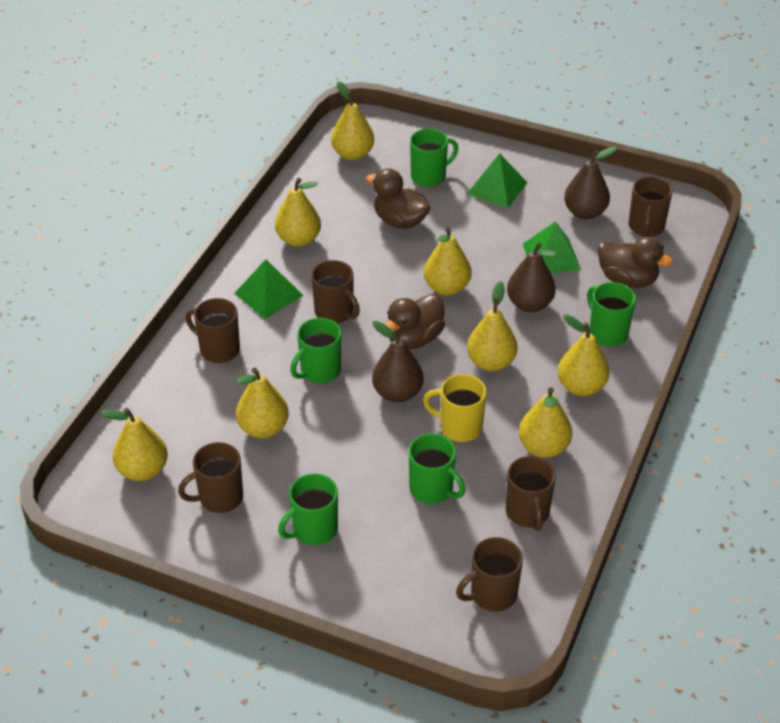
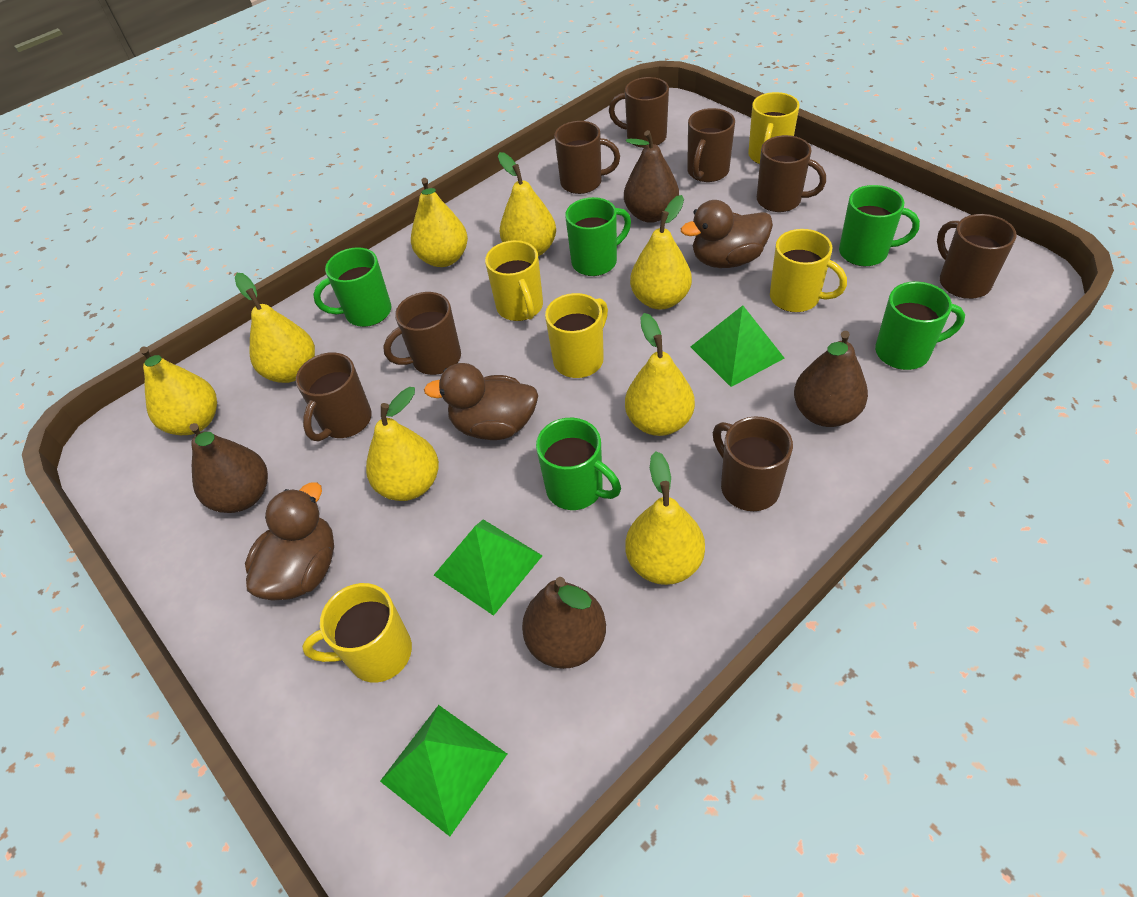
brown mug: 6 -> 8
brown pear: 3 -> 4
yellow mug: 1 -> 5

